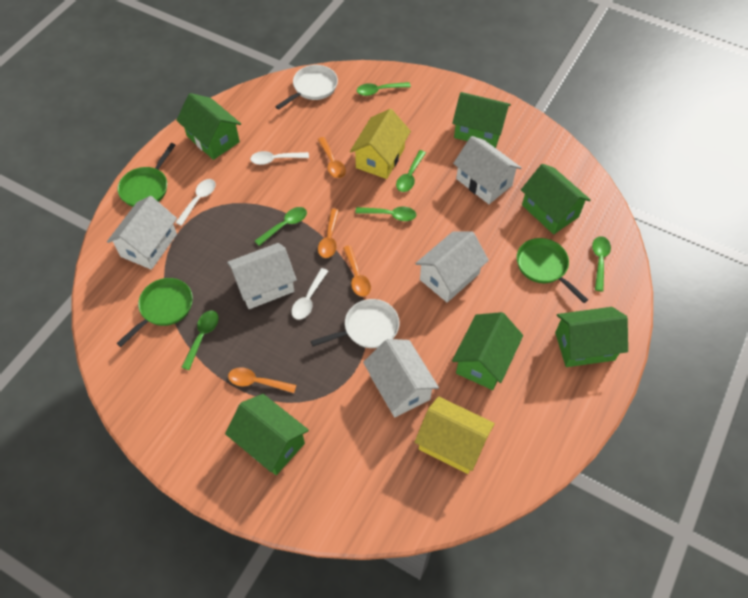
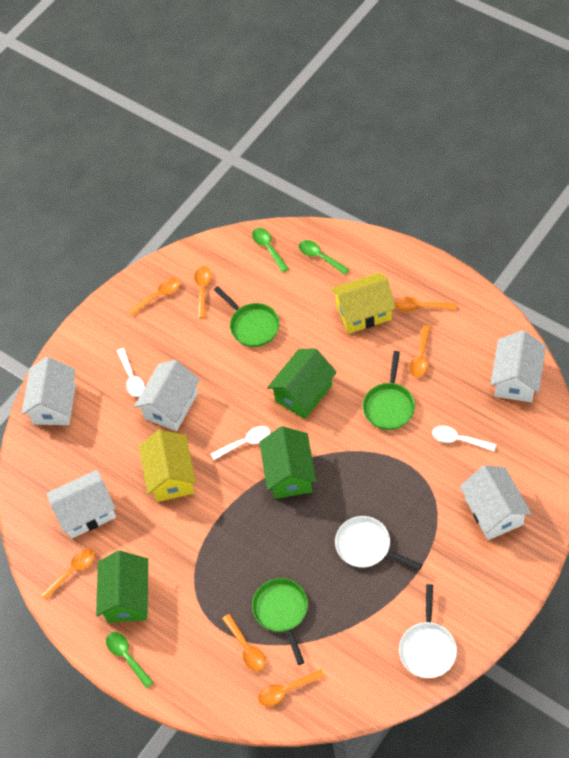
green house: 6 -> 3
green spoon: 6 -> 3
orange spoon: 4 -> 7

